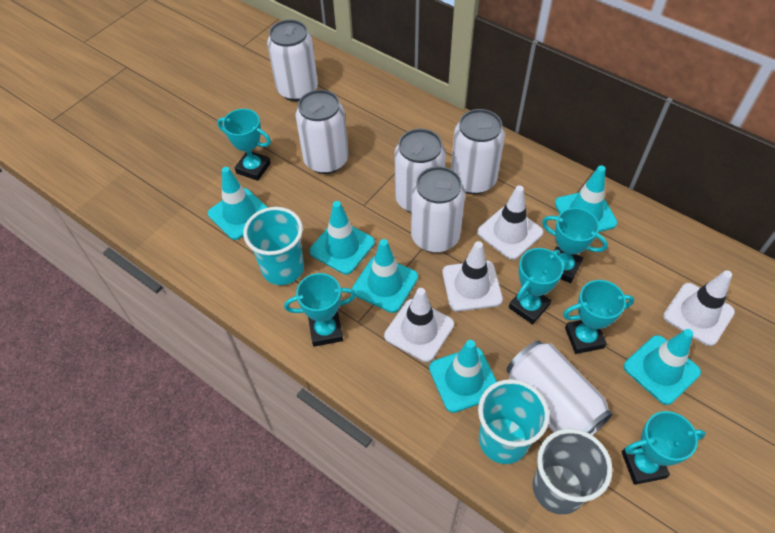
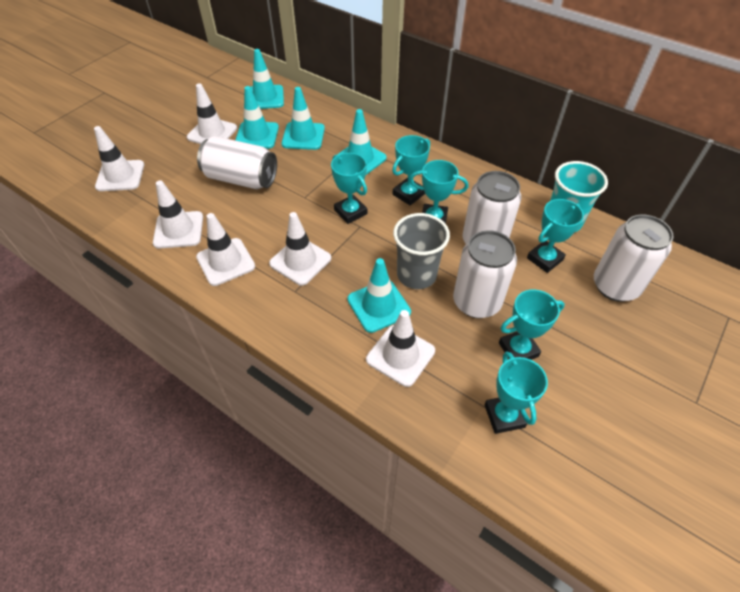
turquoise cup: 2 -> 1
turquoise traffic cone: 6 -> 5
white can: 6 -> 4
white traffic cone: 4 -> 6

